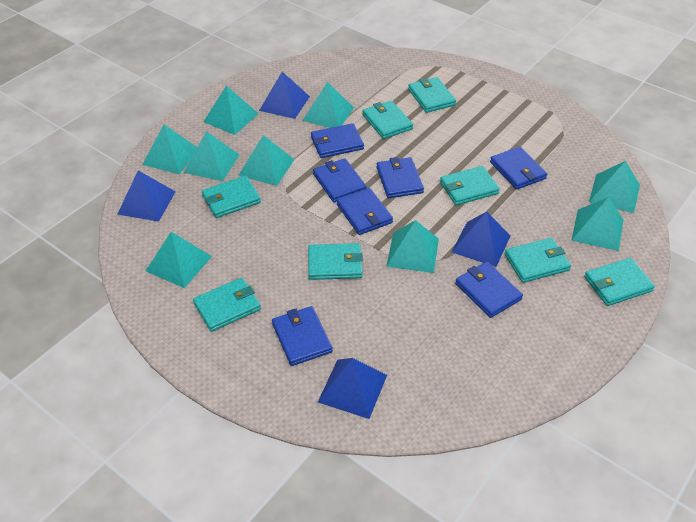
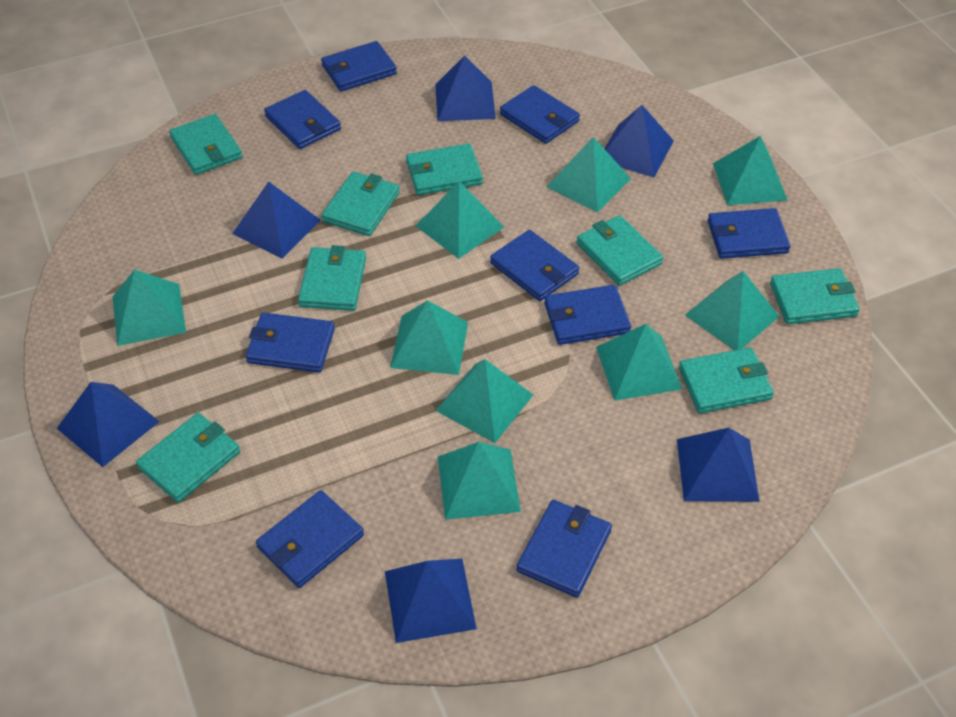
blue pyramid: 4 -> 6
blue wallet: 7 -> 9

